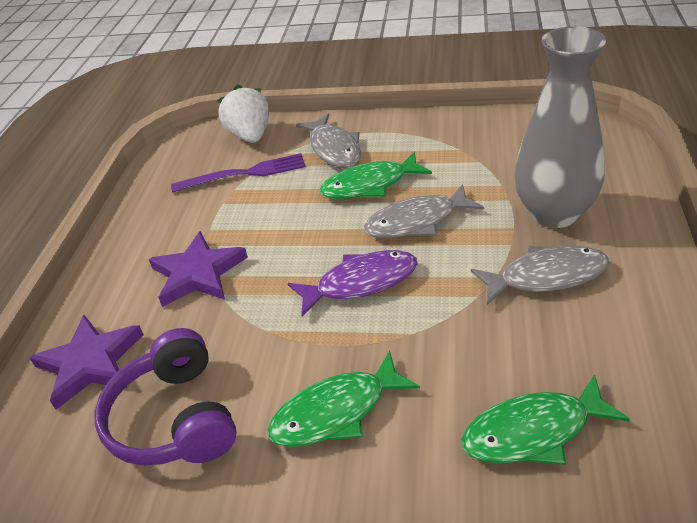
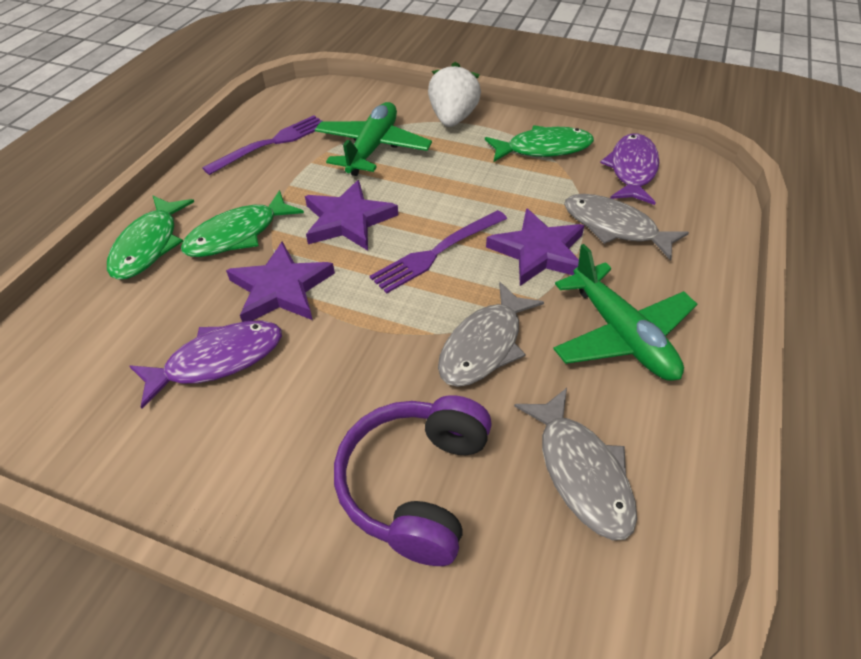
green plane: 0 -> 2
grey vase: 1 -> 0
purple fish: 1 -> 2
purple fork: 1 -> 2
purple star: 2 -> 3

